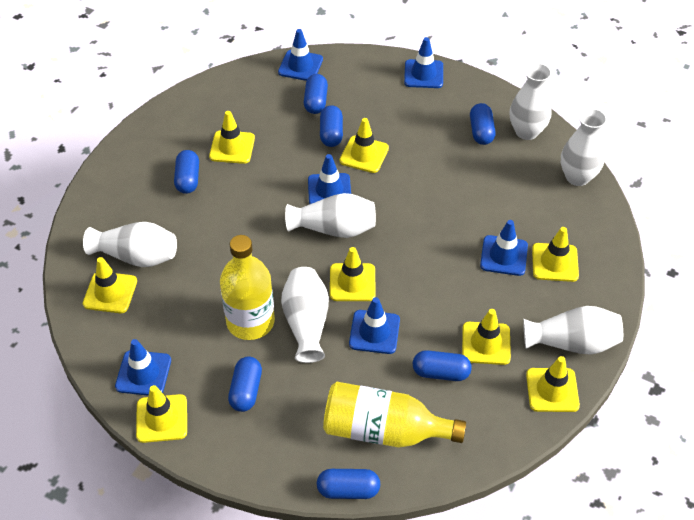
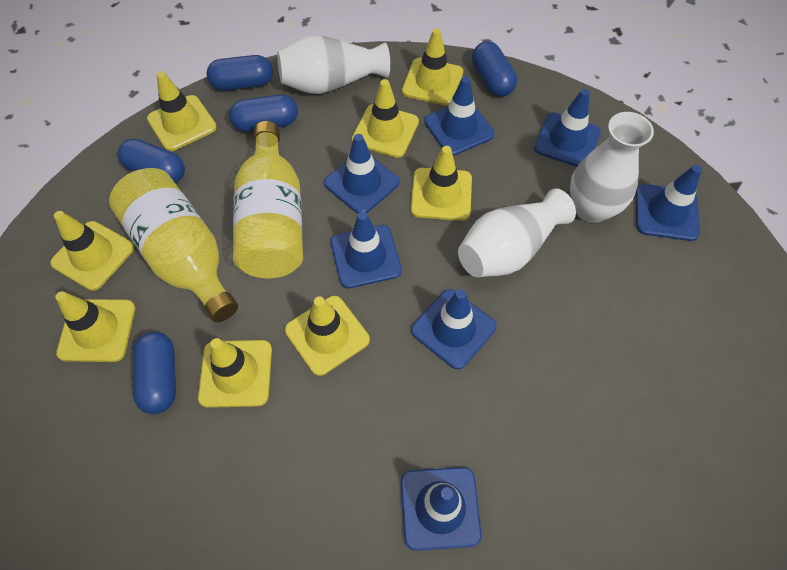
blue capsule: 7 -> 5
blue traffic cone: 6 -> 7
white vase: 6 -> 3

